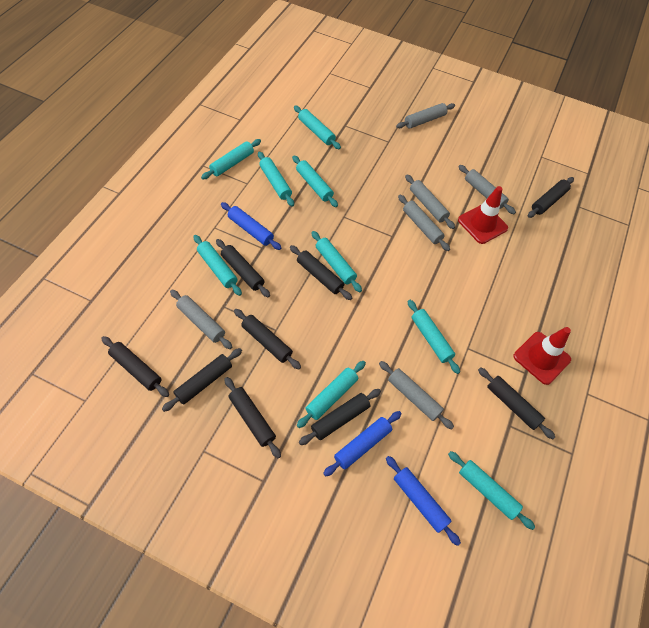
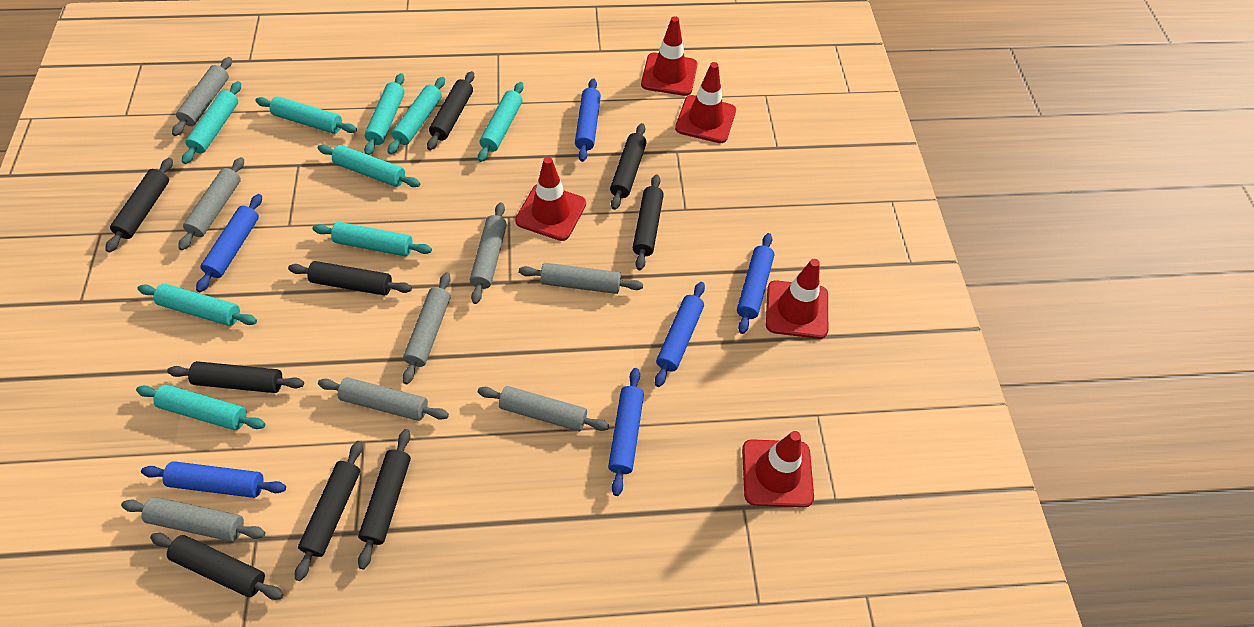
blue rolling pin: 3 -> 6
grey rolling pin: 6 -> 8
red traffic cone: 2 -> 5

